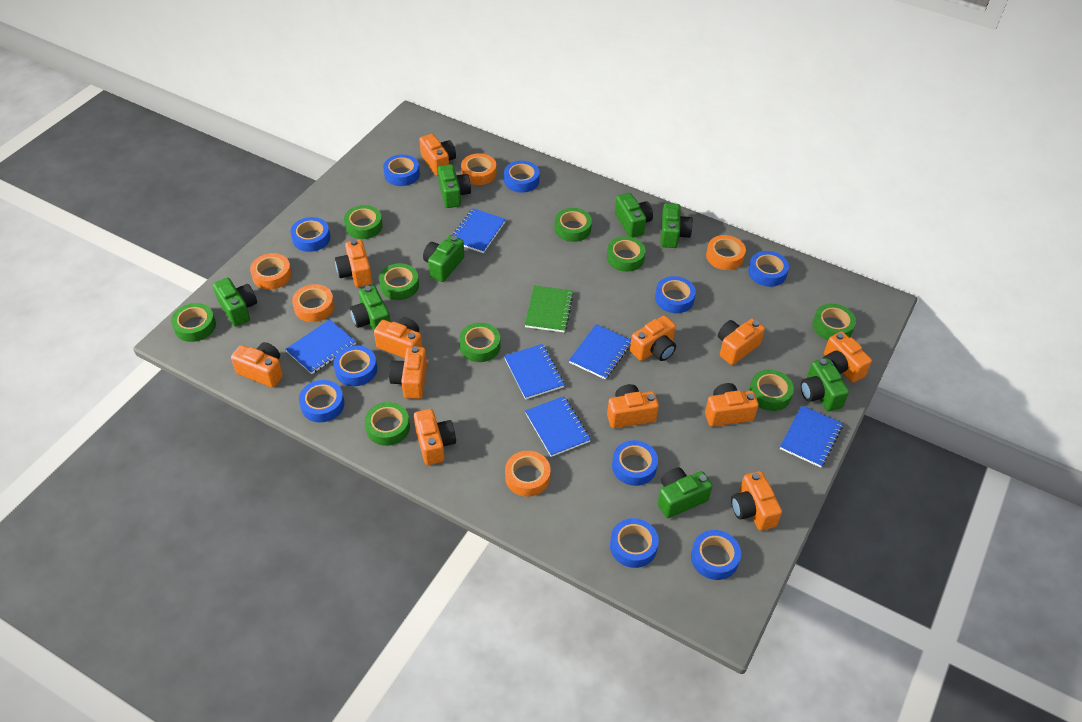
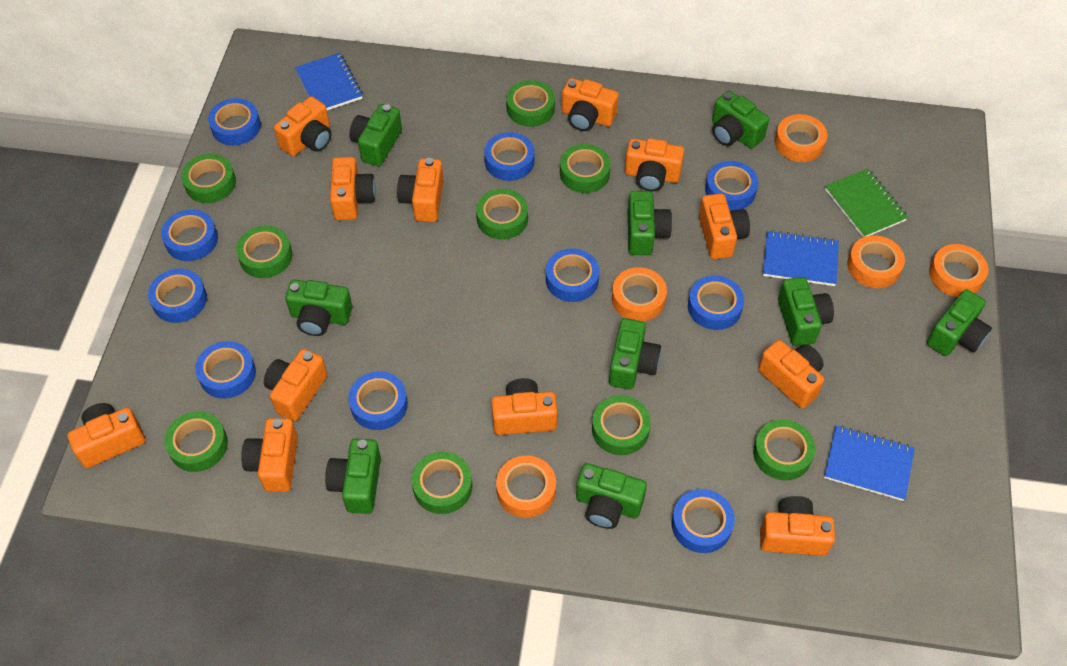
blue notebook: 6 -> 3
green camera: 8 -> 9

